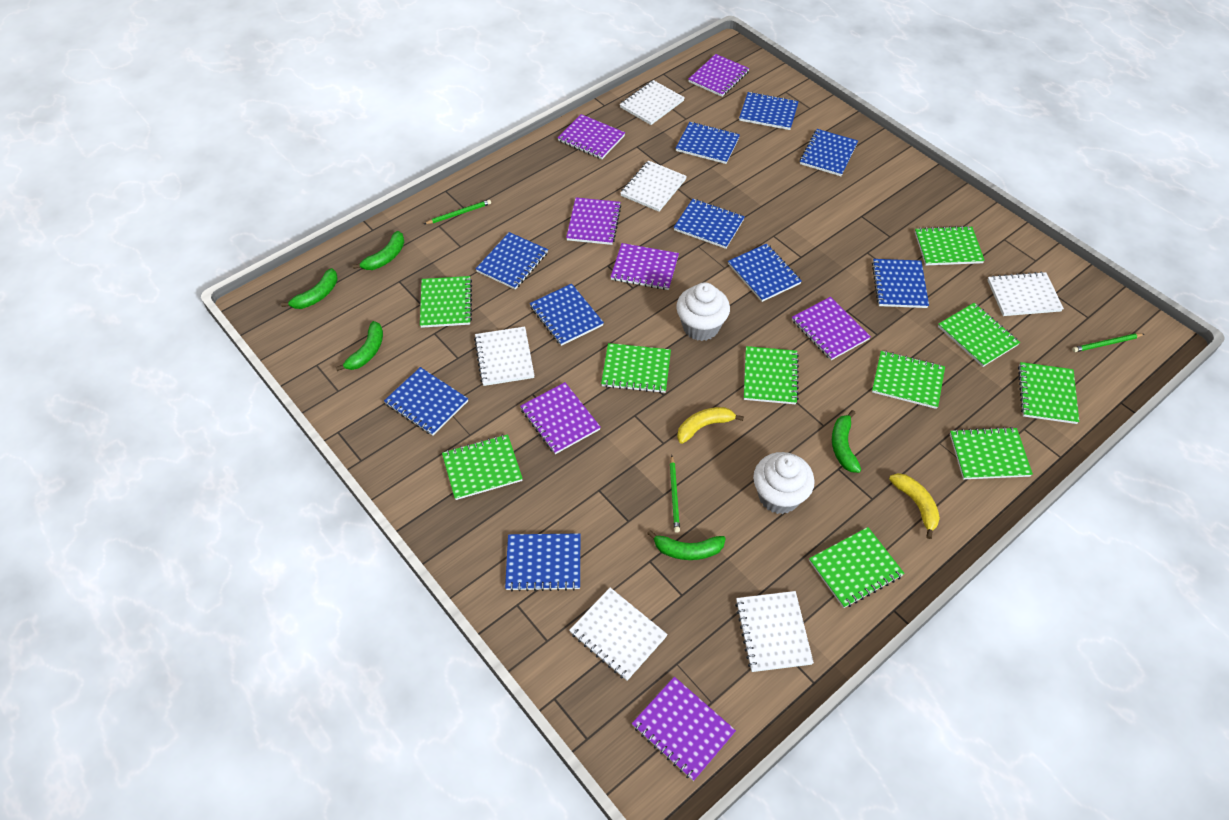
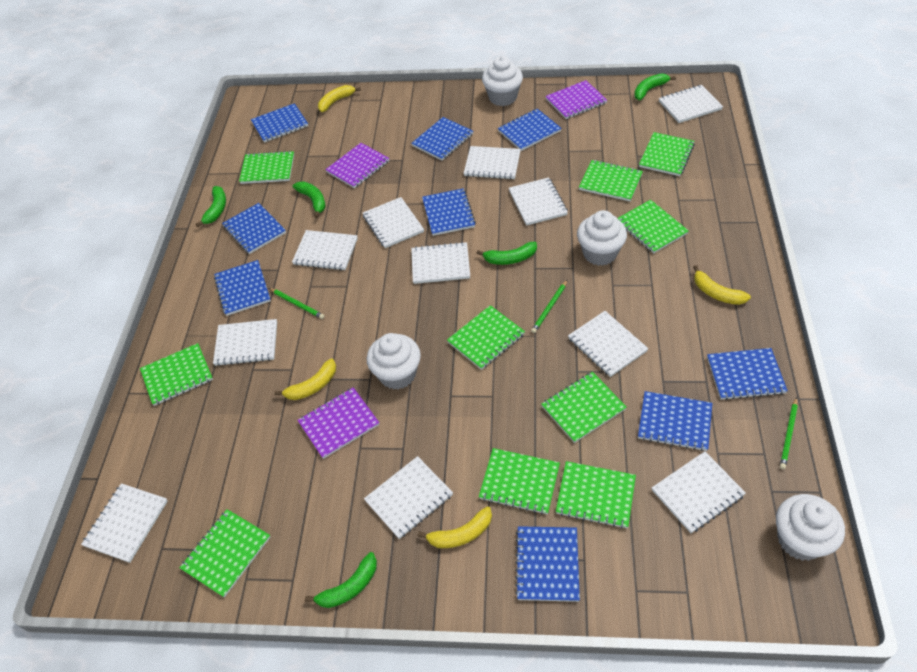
blue notebook: 10 -> 9
purple notebook: 7 -> 3
white cupcake: 2 -> 4
white notebook: 6 -> 11
yellow banana: 2 -> 4

